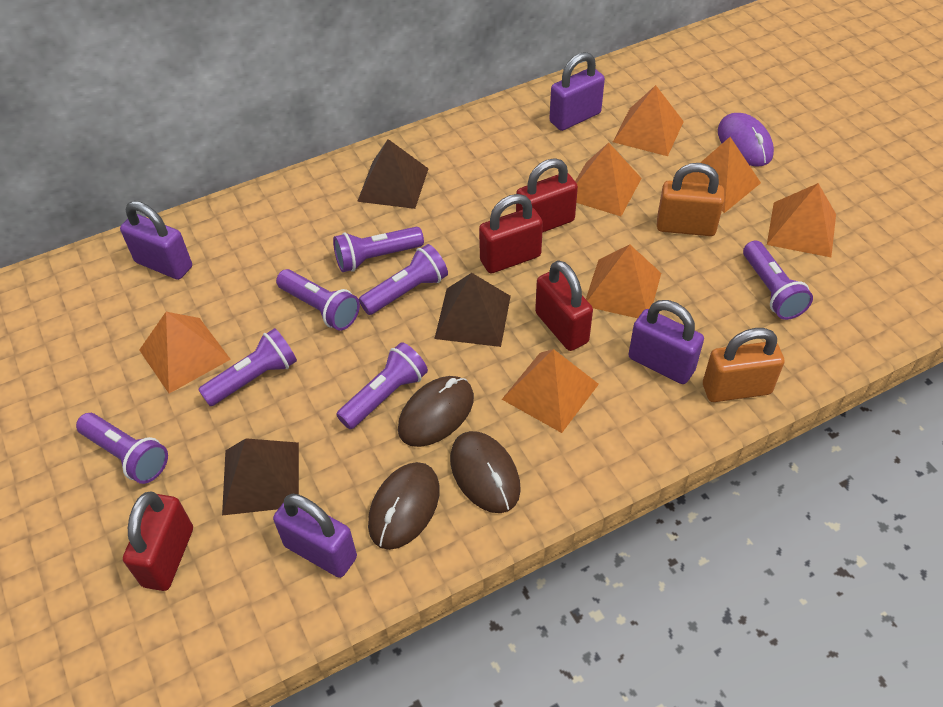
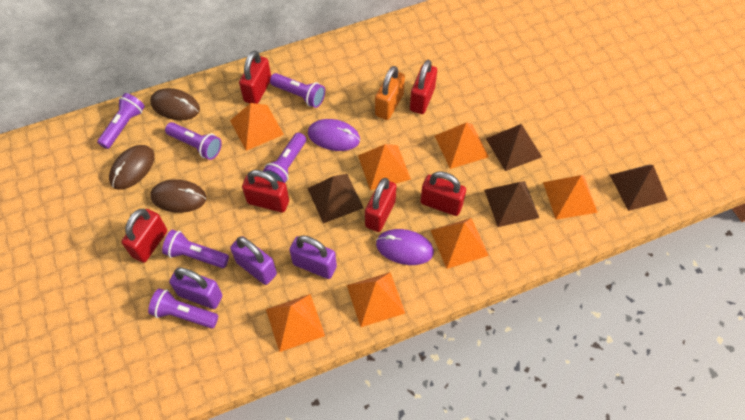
brown pyramid: 3 -> 4
orange padlock: 2 -> 1
purple flashlight: 7 -> 6
purple mouse: 1 -> 2
purple padlock: 4 -> 3
red padlock: 4 -> 6

